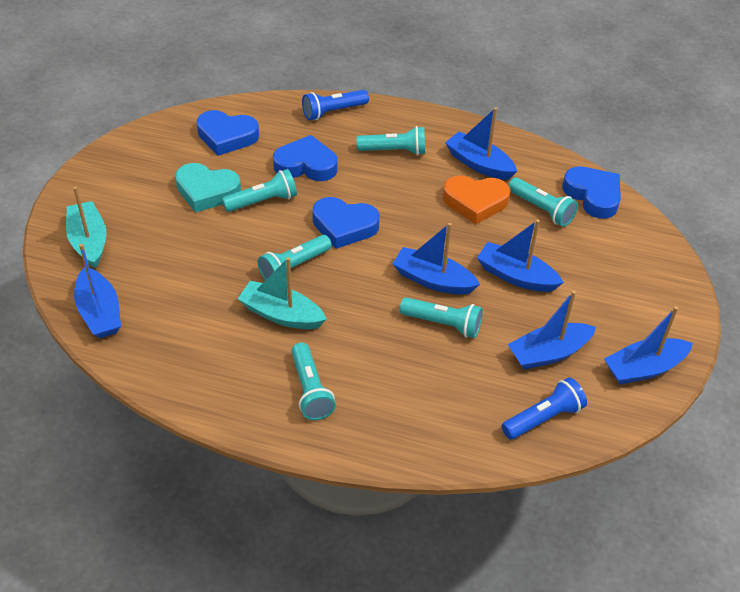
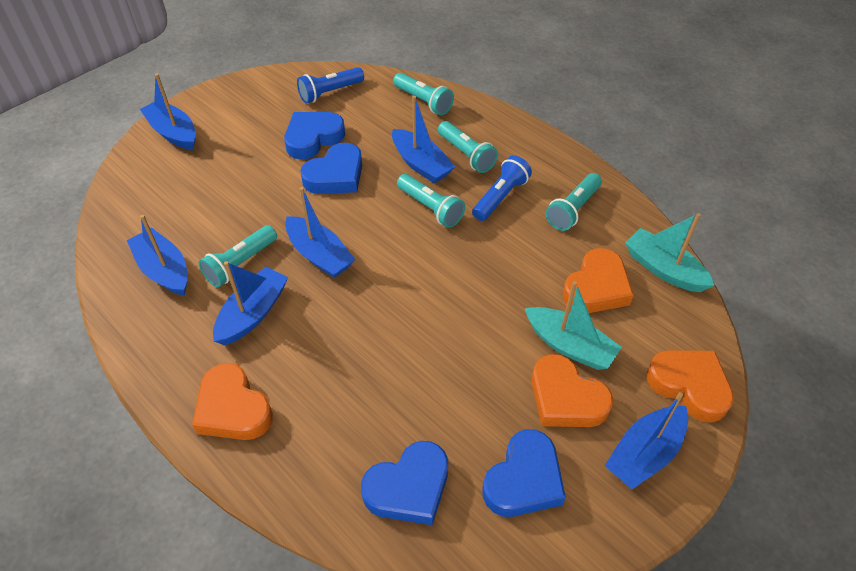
orange heart: 1 -> 4
turquoise flashlight: 6 -> 5
turquoise heart: 1 -> 0

